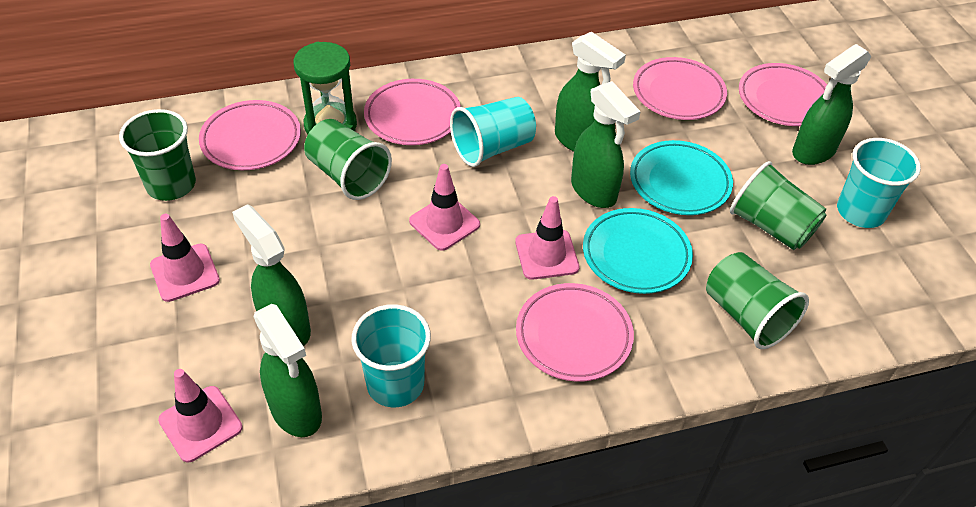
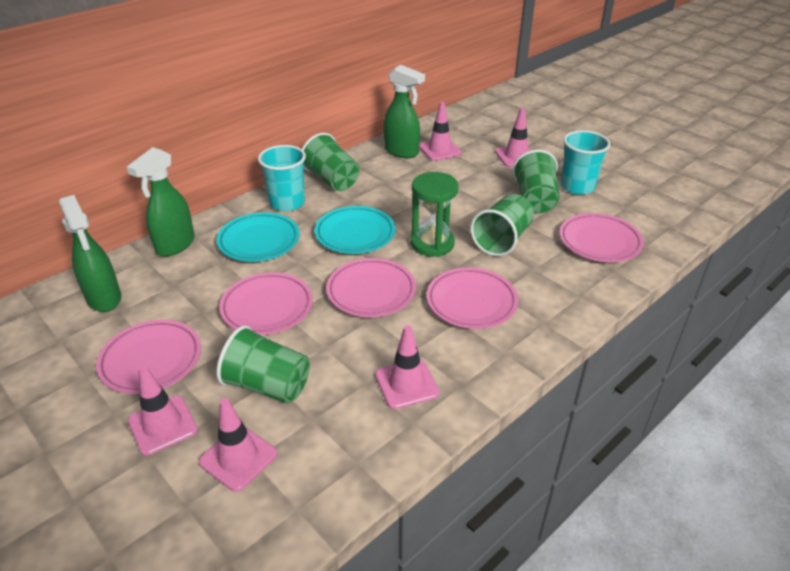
green spray bottle: 5 -> 3
pink traffic cone: 4 -> 5
turquoise cup: 3 -> 2

